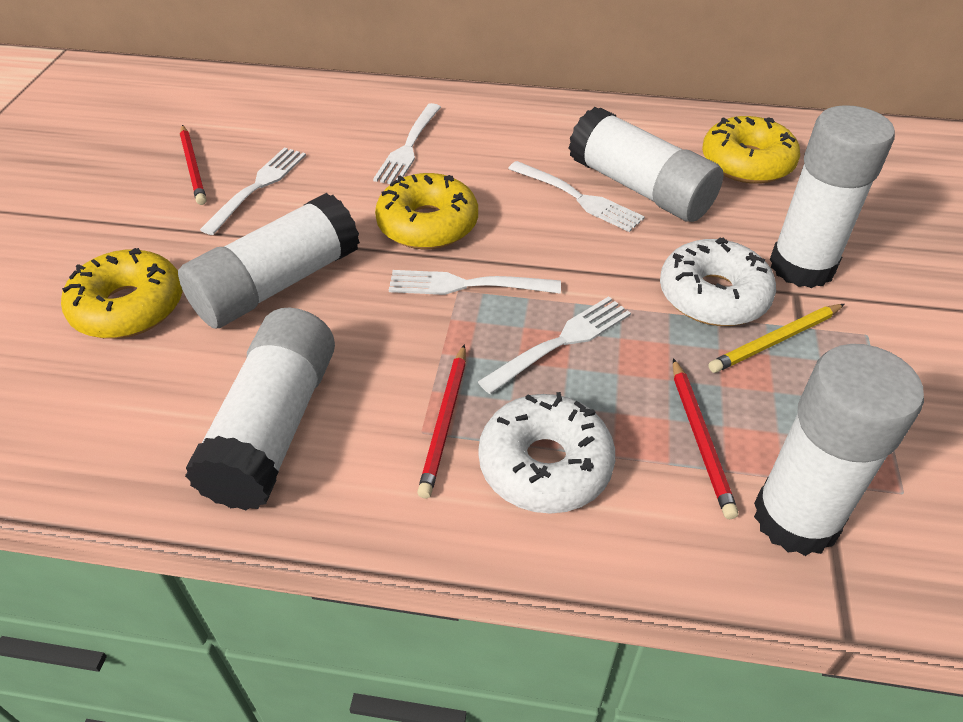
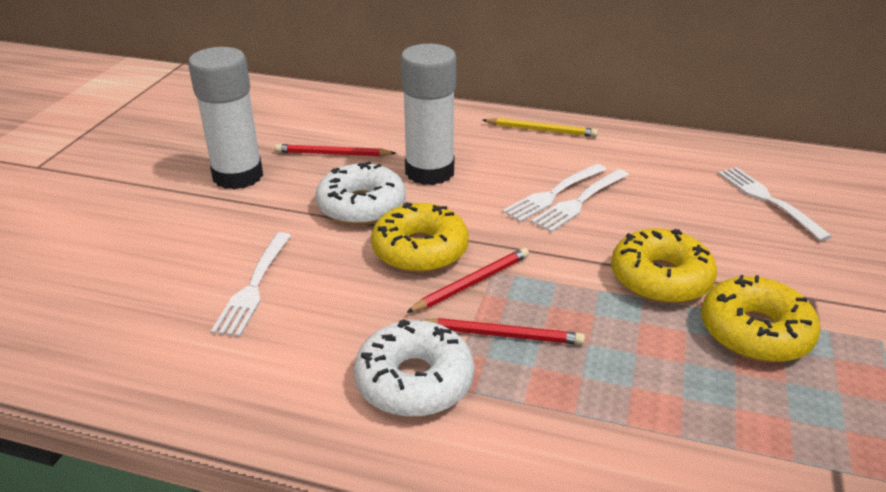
white fork: 5 -> 4
white glue stick: 5 -> 2

